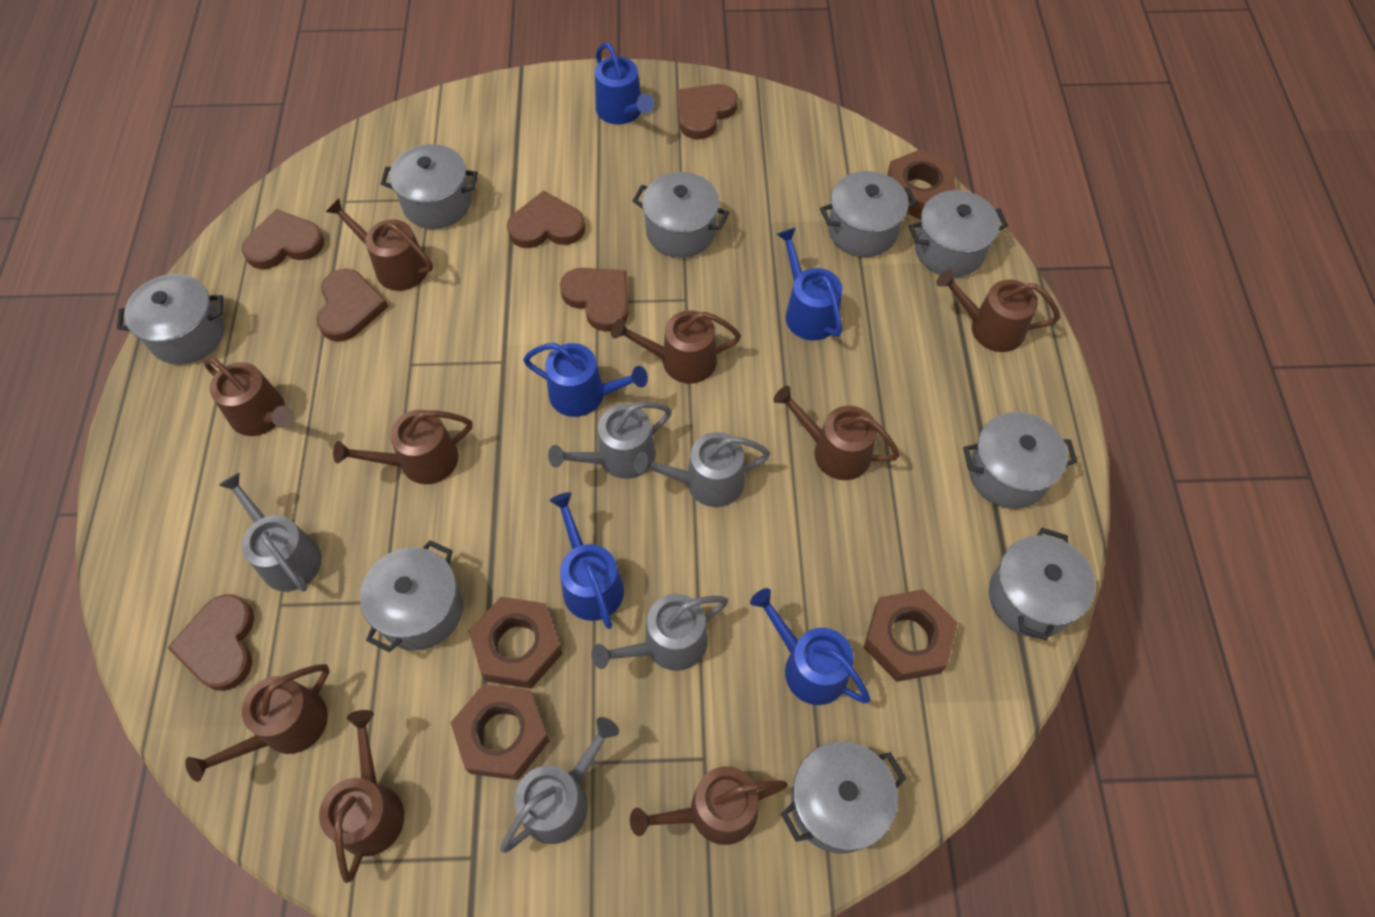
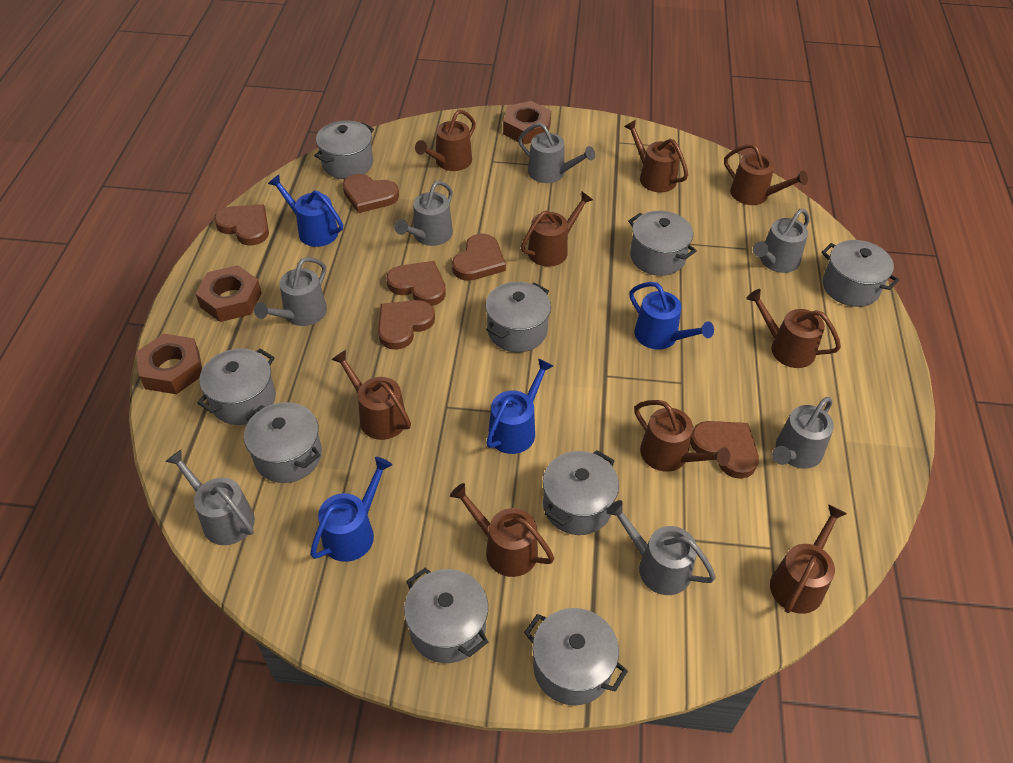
blue watering can: 5 -> 4
brown nut: 4 -> 3
grey watering can: 5 -> 7

